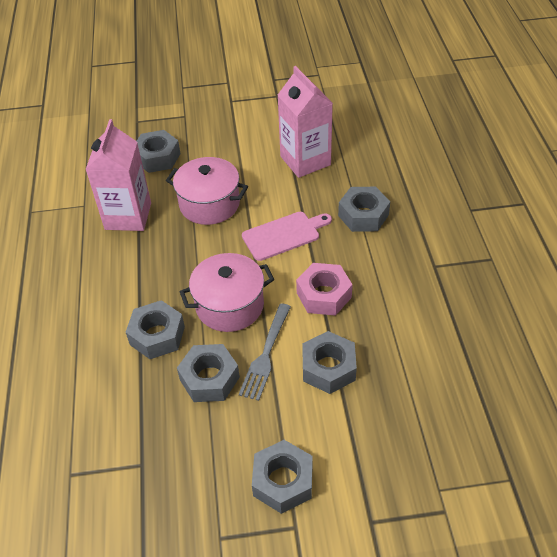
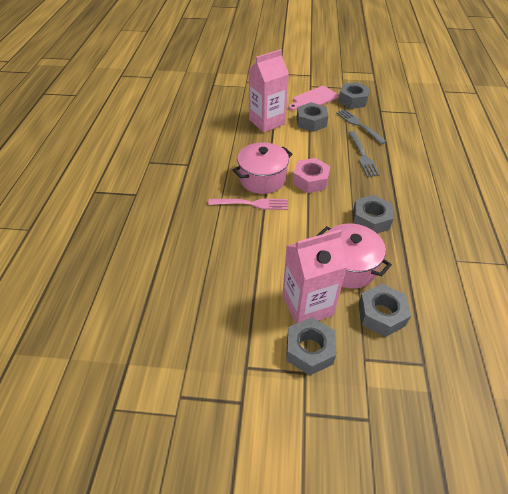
grey fork: 1 -> 2
grey nut: 6 -> 5
pink fork: 0 -> 1

